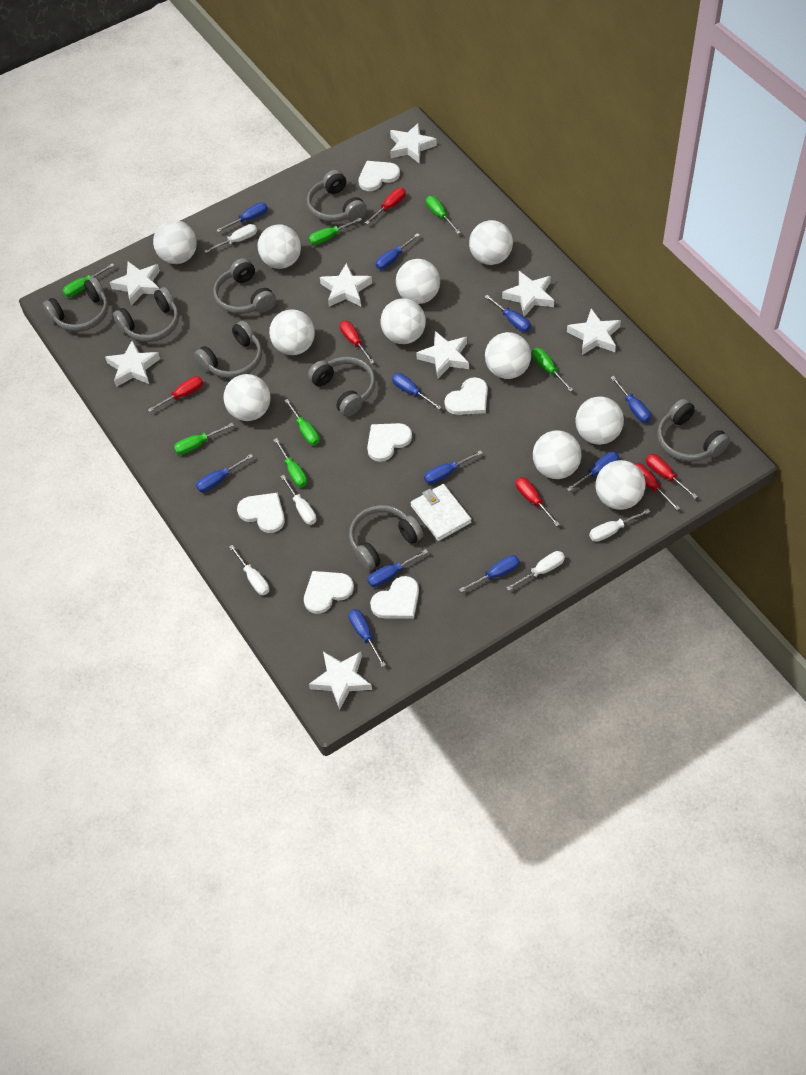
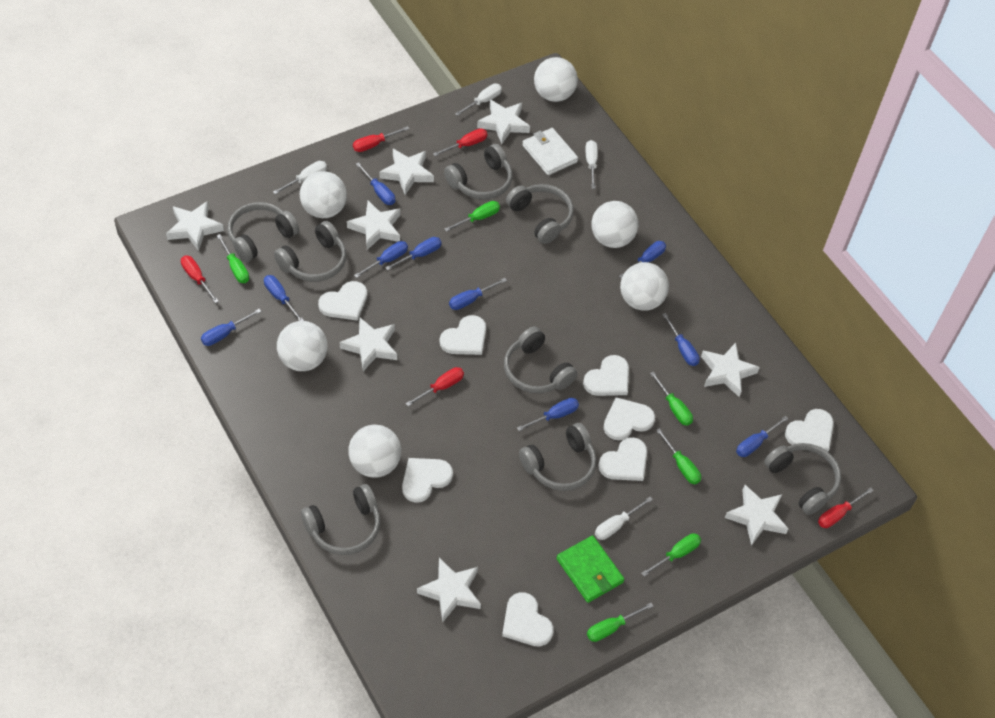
blue screwdriver: 11 -> 10
green screwdriver: 7 -> 6
green wallet: 0 -> 1
red screwdriver: 6 -> 5
white ball: 11 -> 6
white heart: 6 -> 8
white screwdriver: 5 -> 4

